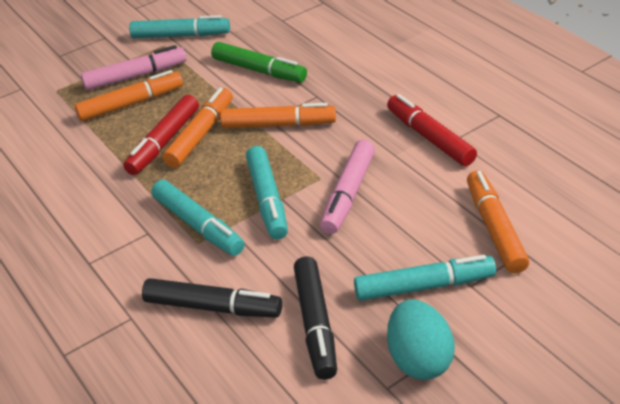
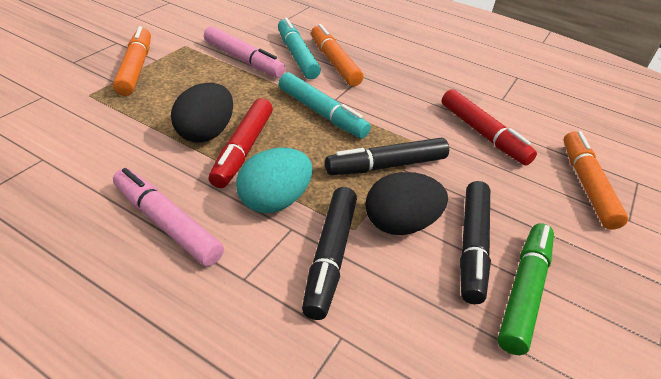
black egg: 0 -> 2
black marker: 2 -> 3
orange marker: 4 -> 3
turquoise marker: 4 -> 2

